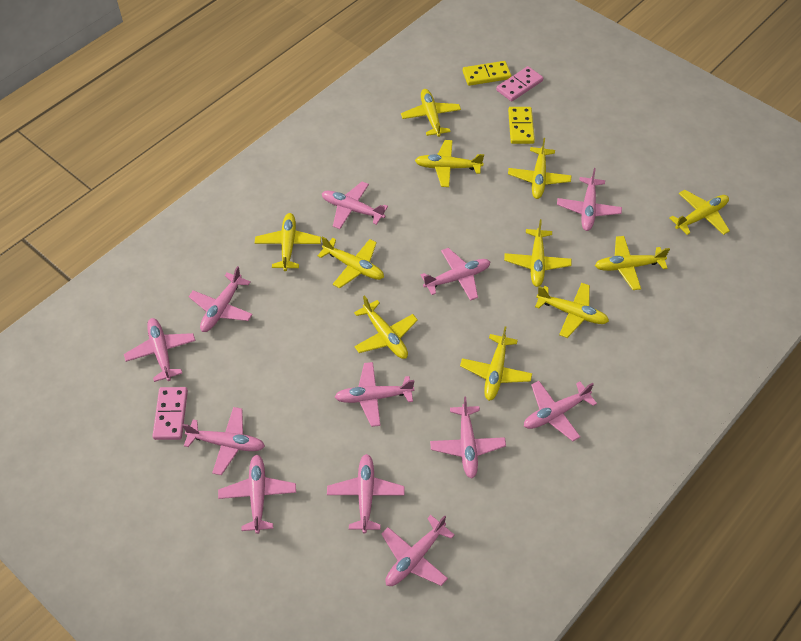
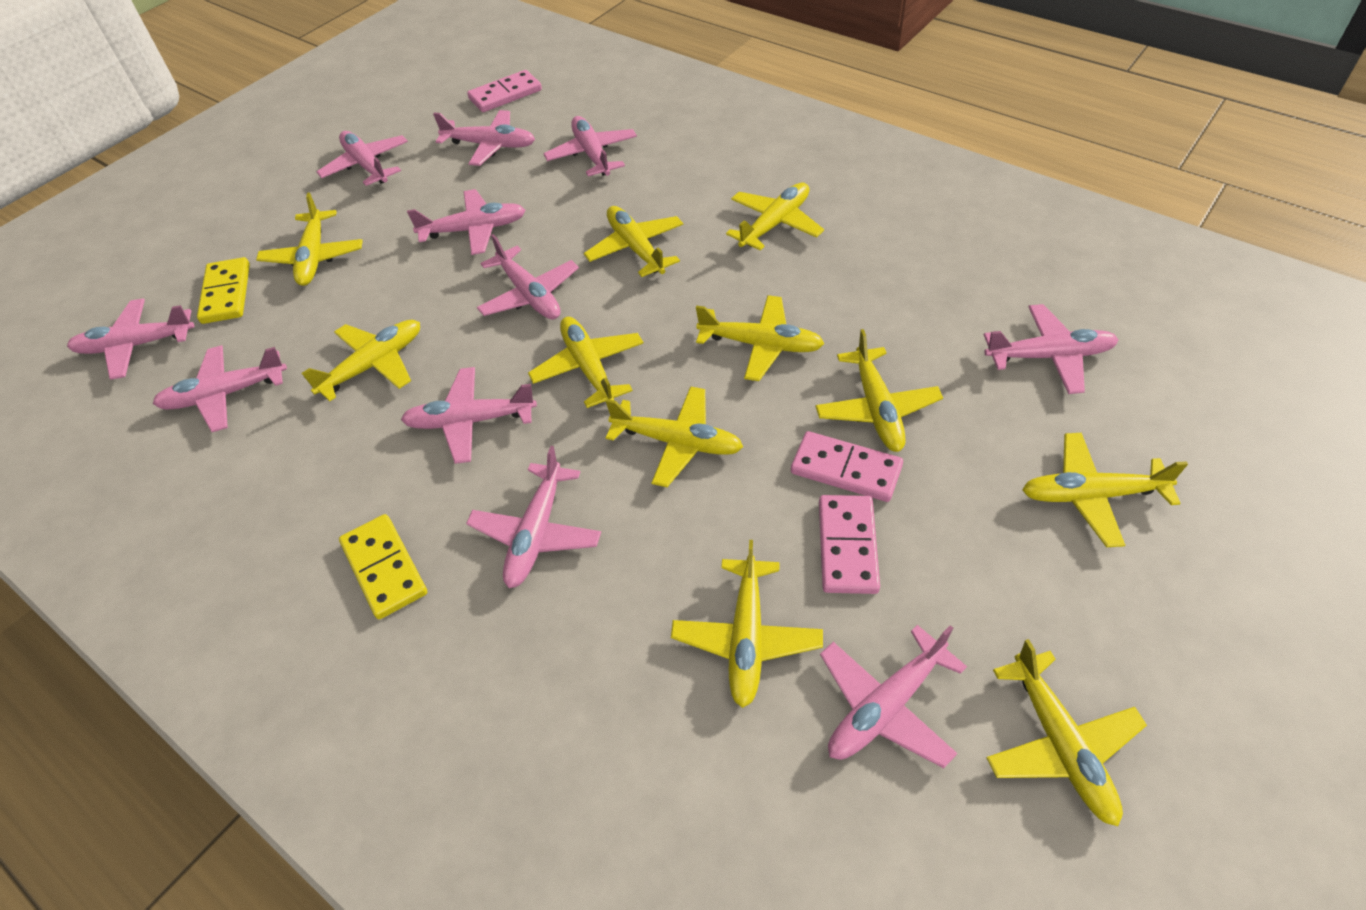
pink domino: 2 -> 3
pink plane: 12 -> 11

